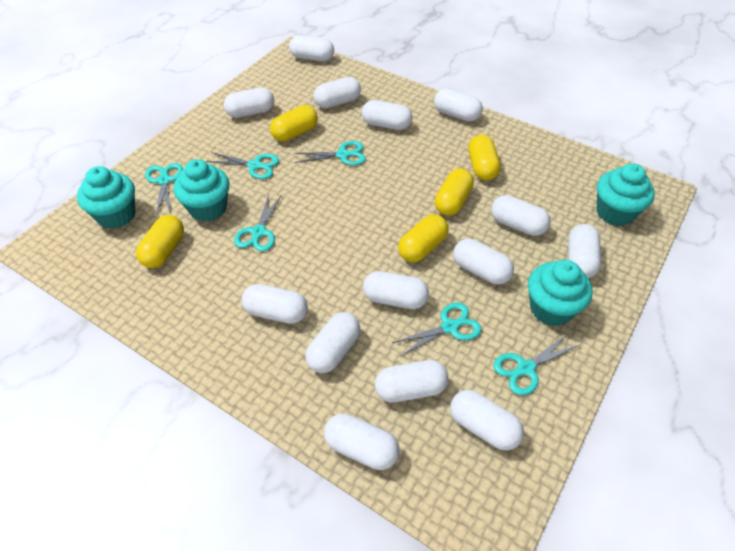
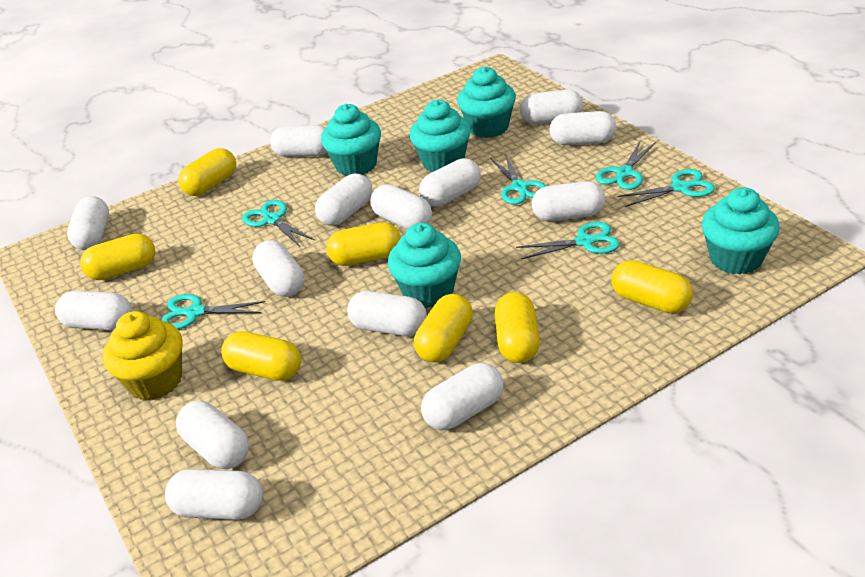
turquoise cupcake: 4 -> 5
yellow capsule: 5 -> 7
yellow cupcake: 0 -> 1

